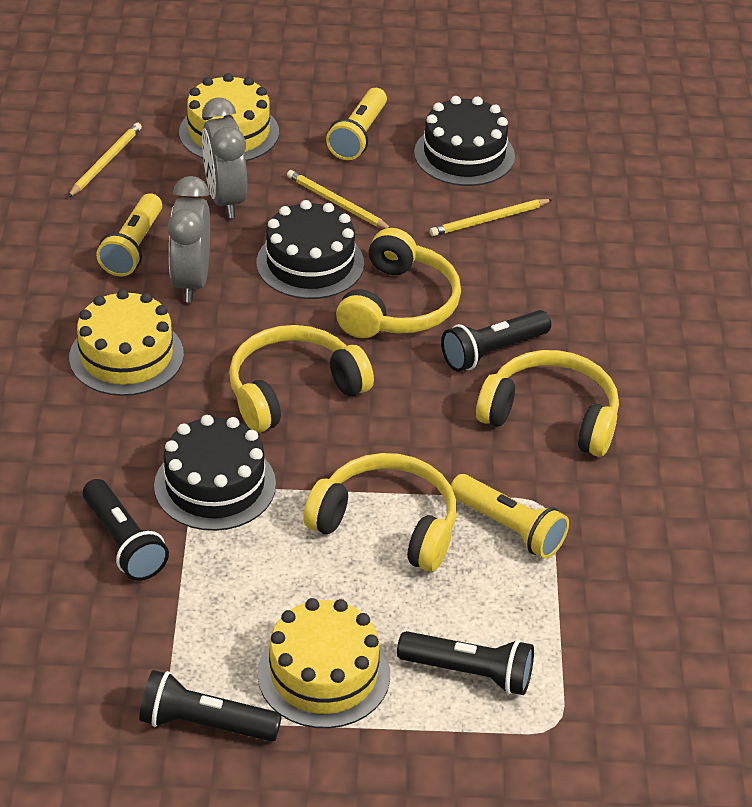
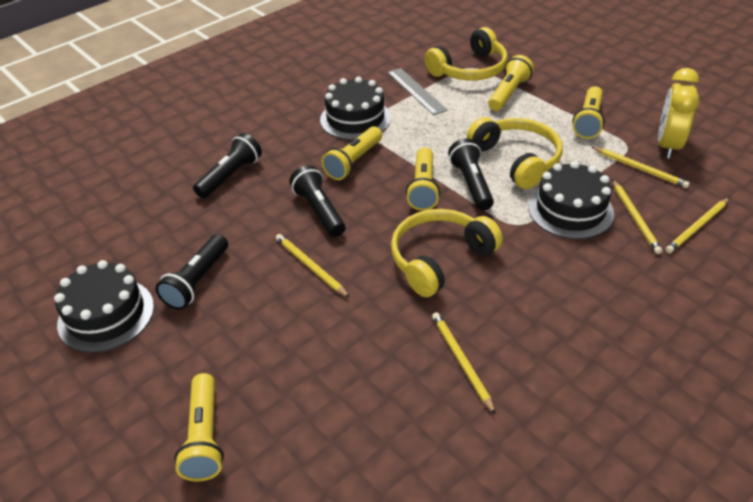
grey clock: 2 -> 0
grey ruler: 0 -> 1
yellow cake: 3 -> 0
yellow clock: 0 -> 1
yellow flashlight: 3 -> 5
yellow headphones: 4 -> 3
yellow pencil: 3 -> 5

